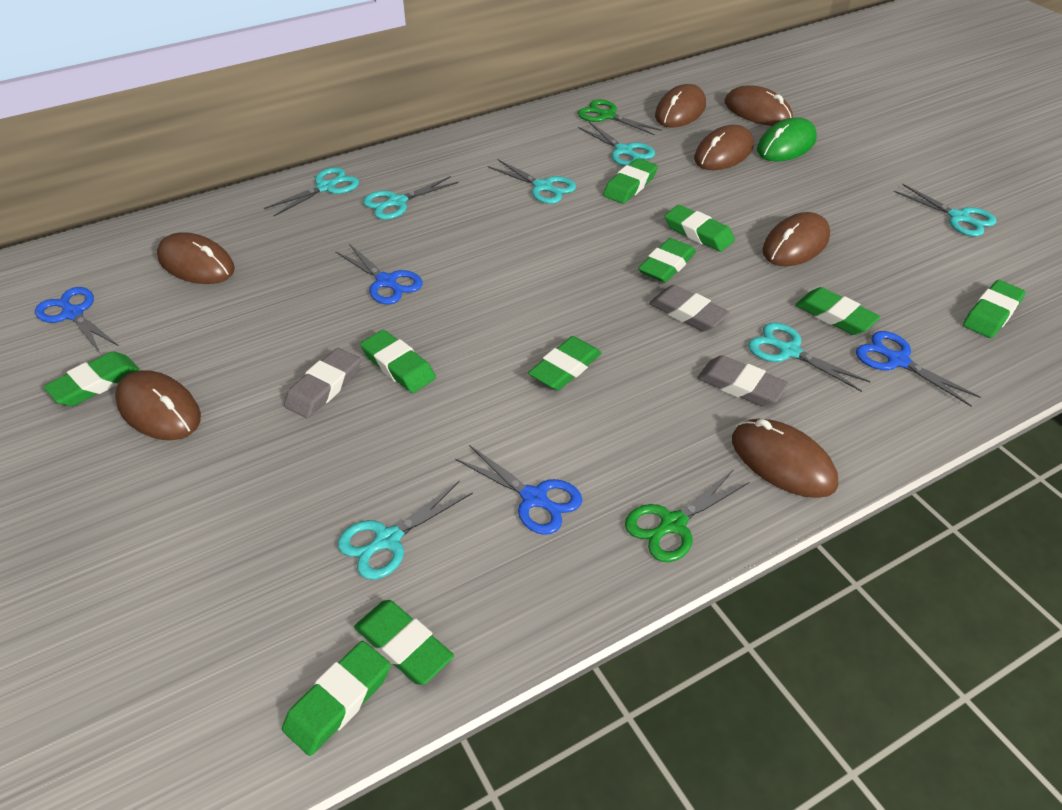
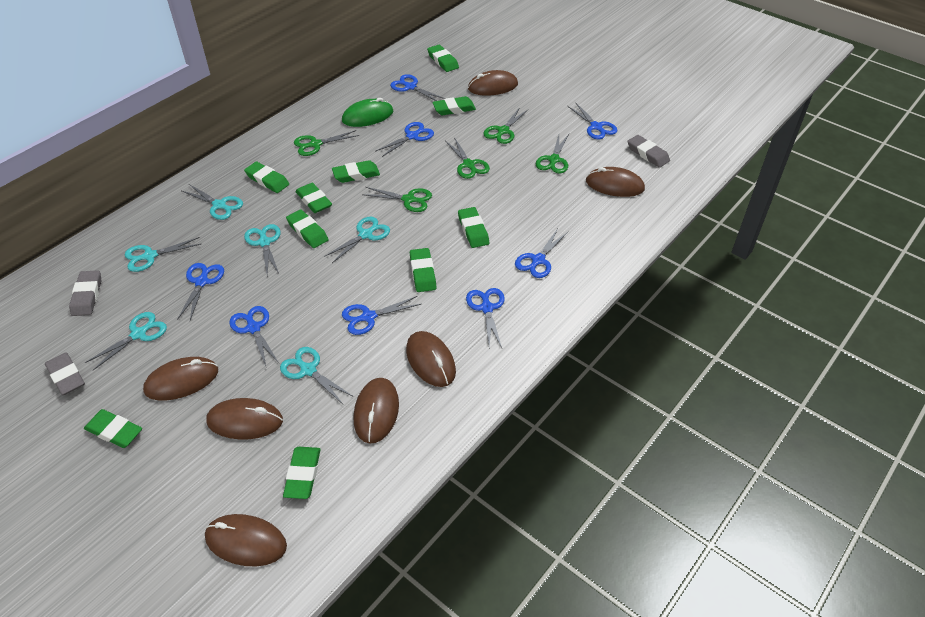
blue scissors: 4 -> 8
green scissors: 2 -> 5
turquoise scissors: 7 -> 6

